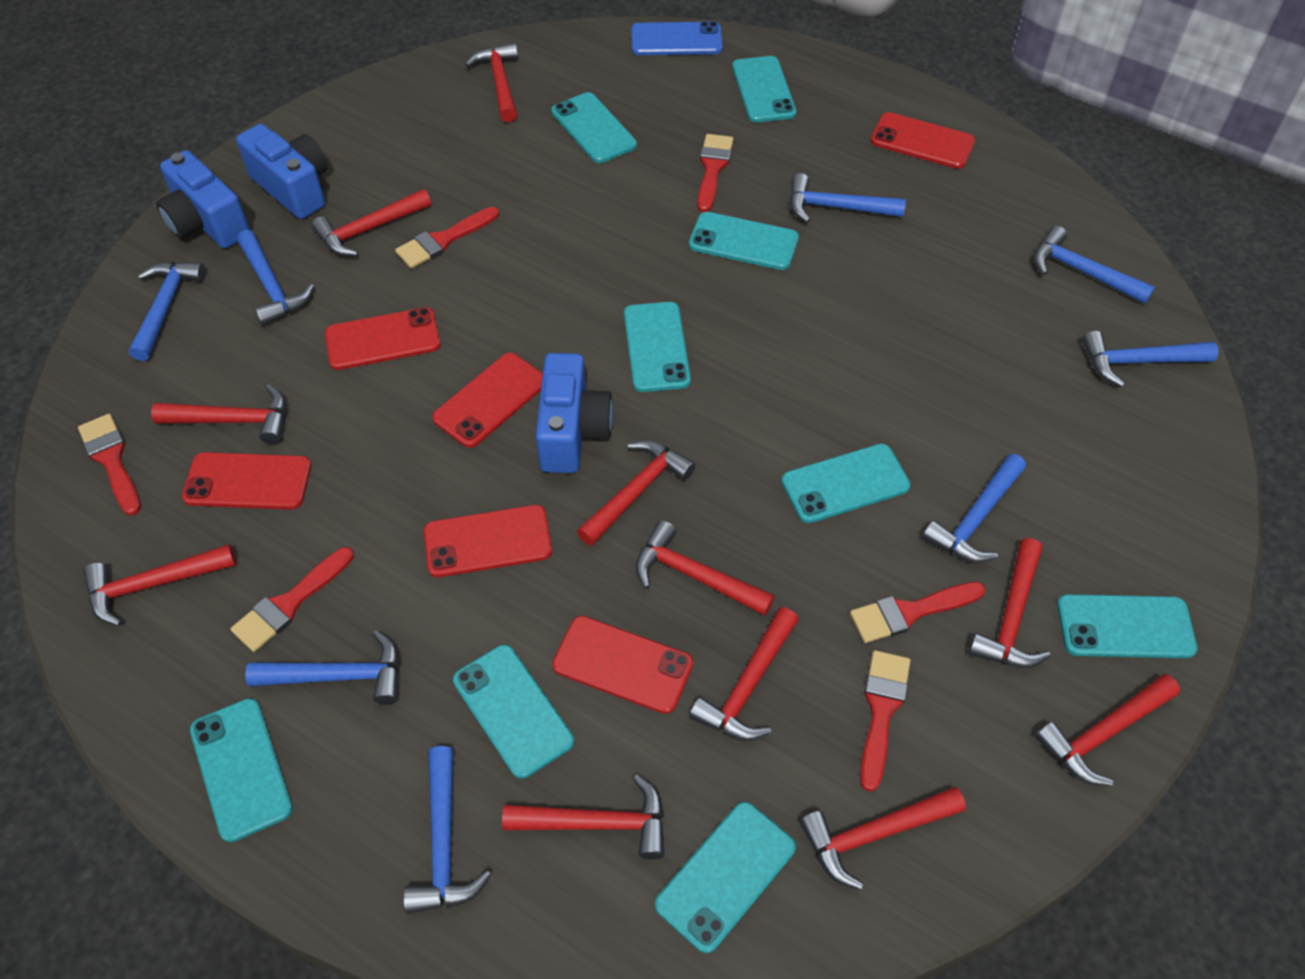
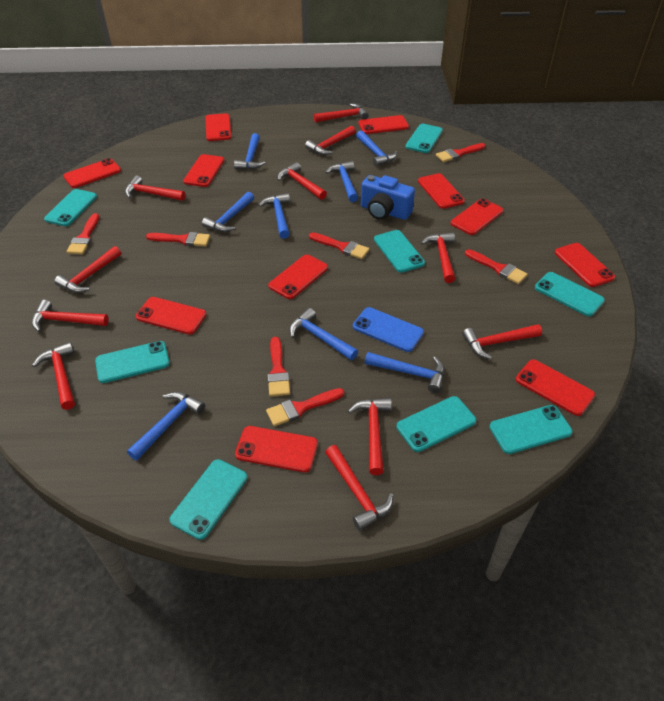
blue camera: 3 -> 1
red brush: 6 -> 7
red phone: 6 -> 11
turquoise phone: 9 -> 8

